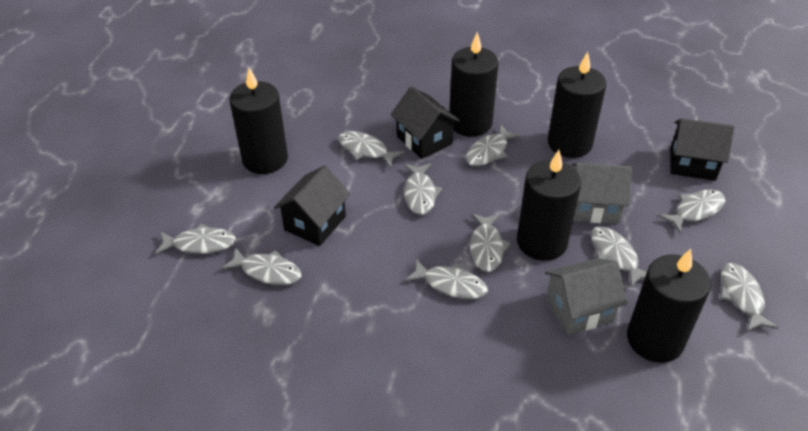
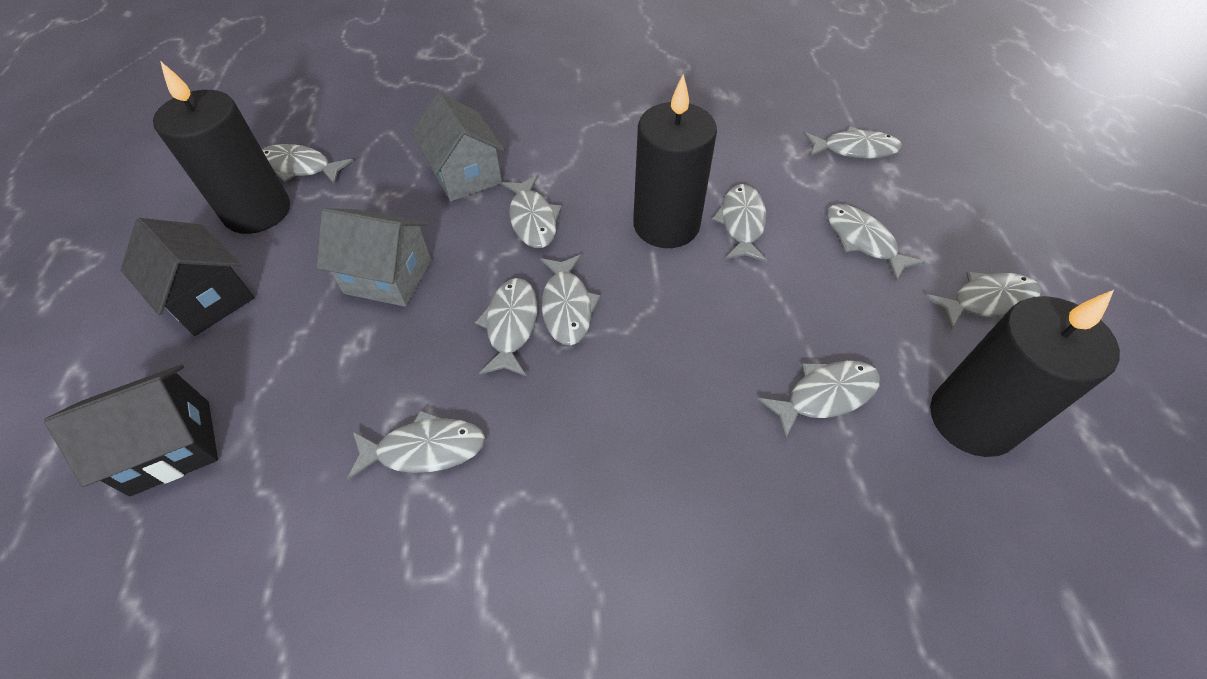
black candle: 5 -> 3
black house: 3 -> 2

